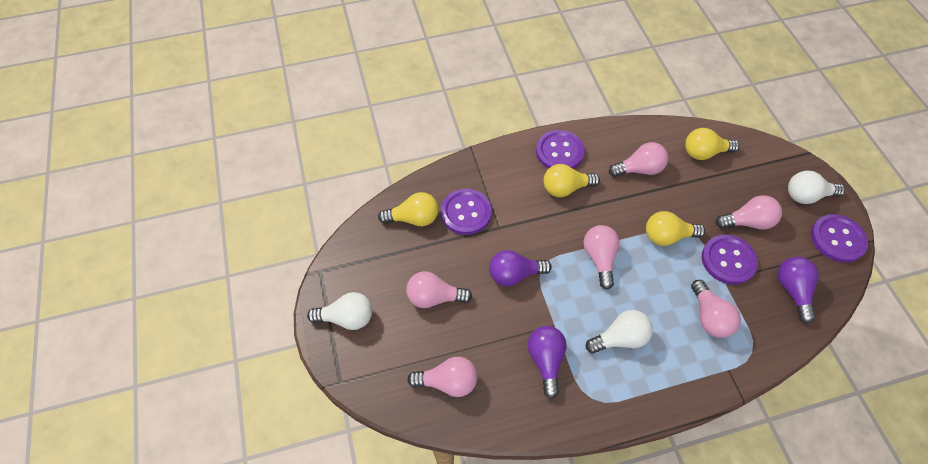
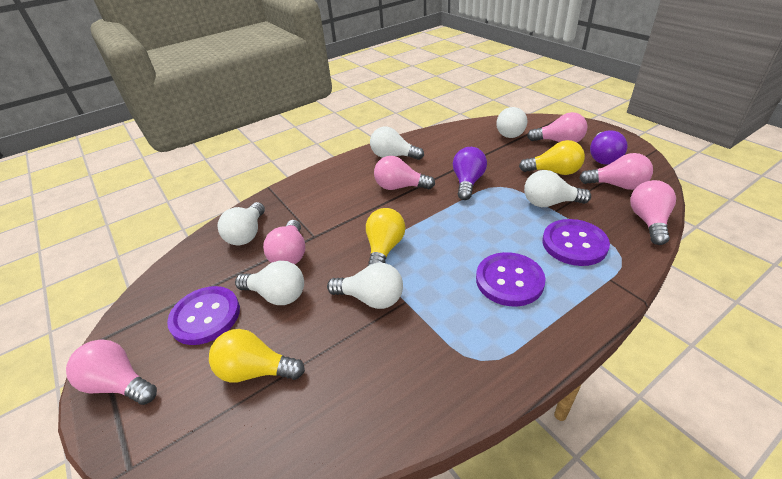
purple button: 4 -> 3
purple light bulb: 3 -> 2
white light bulb: 3 -> 6
yellow light bulb: 4 -> 3

